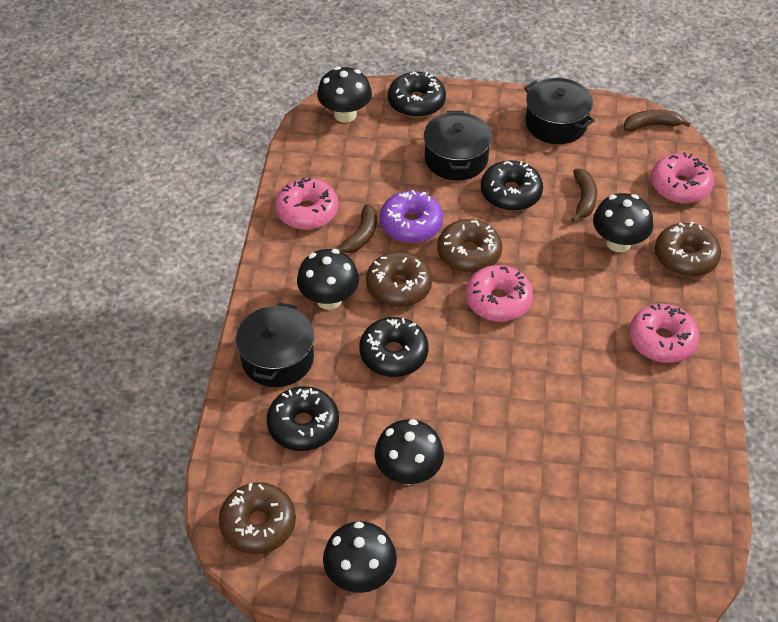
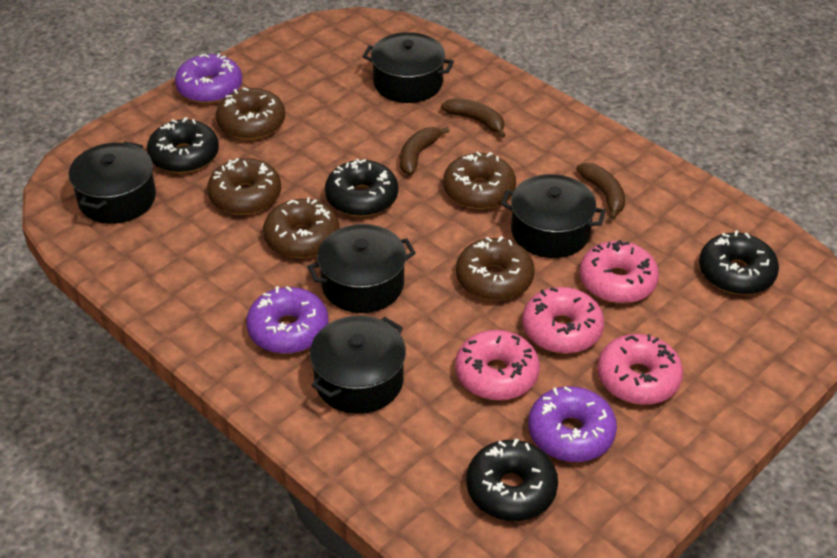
black mushroom: 5 -> 0
black pot: 3 -> 5
brown donut: 4 -> 5
purple donut: 1 -> 3

